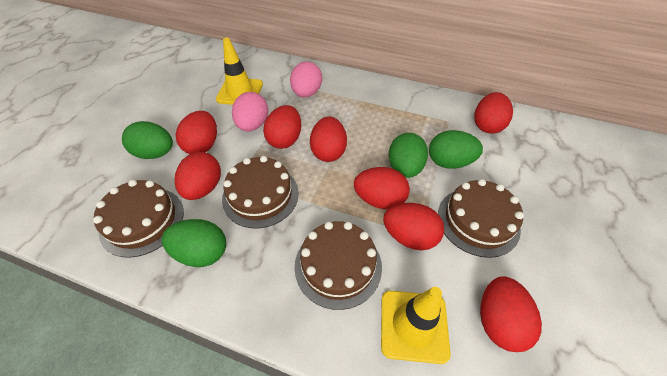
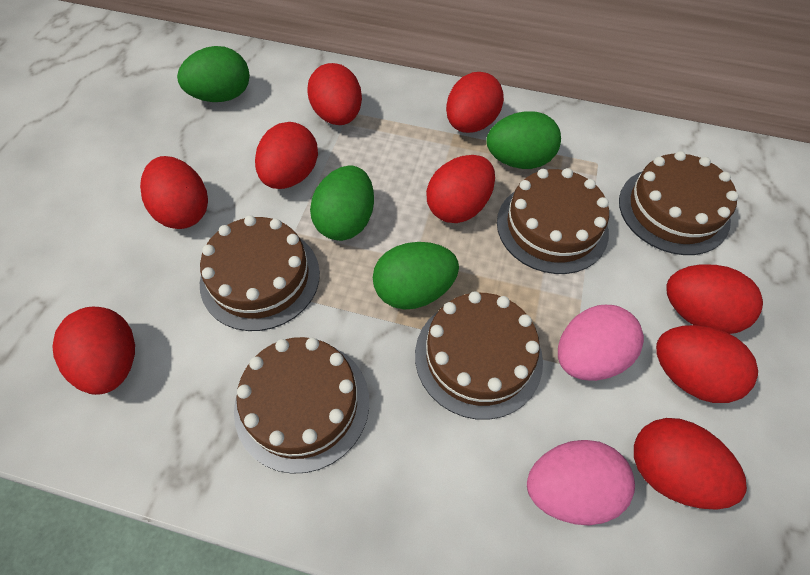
brown cake: 4 -> 5
red egg: 8 -> 9
yellow traffic cone: 2 -> 0

